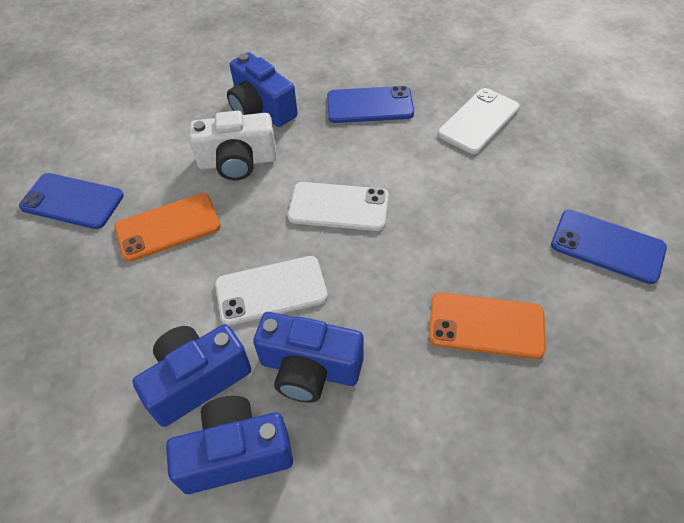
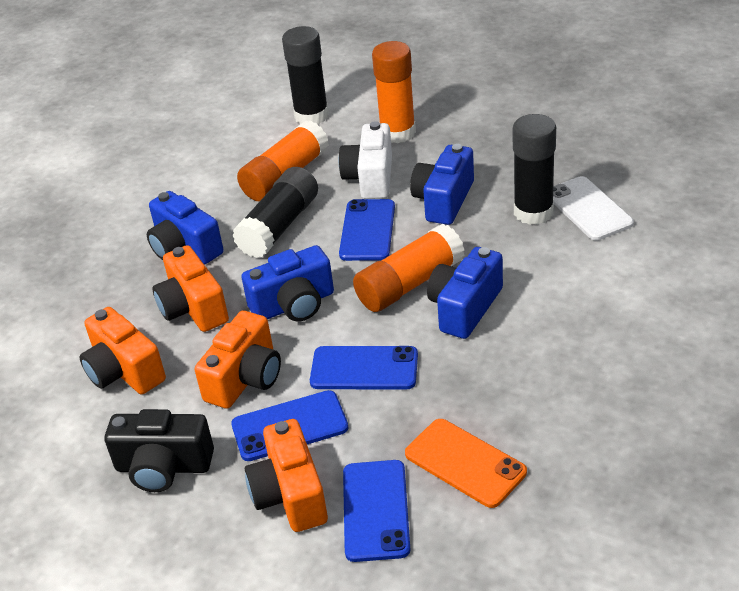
black camera: 0 -> 1
black glue stick: 0 -> 3
blue phone: 3 -> 4
orange camera: 0 -> 4
orange glue stick: 0 -> 3
orange phone: 2 -> 1
white phone: 3 -> 1

